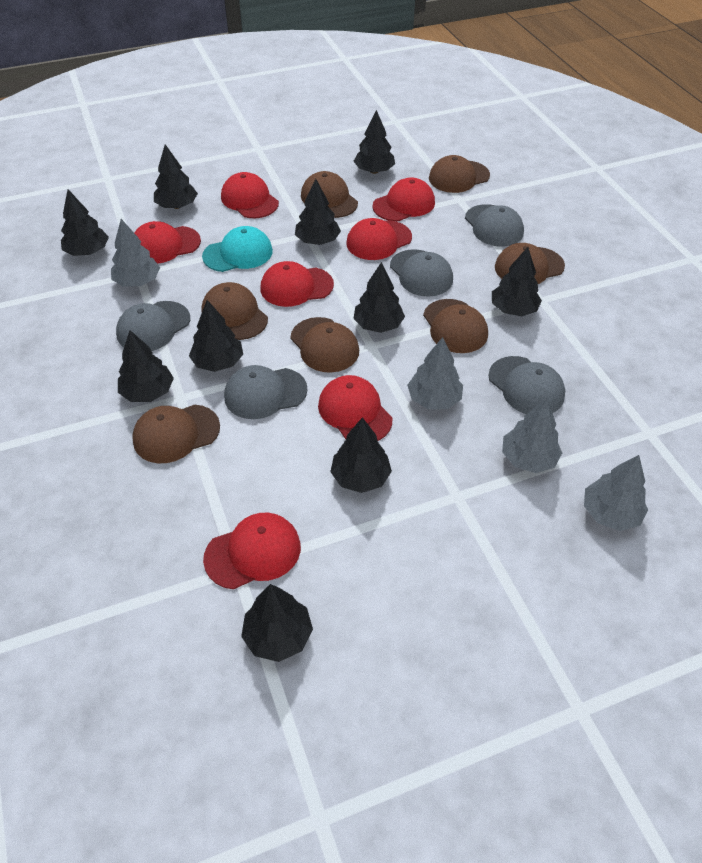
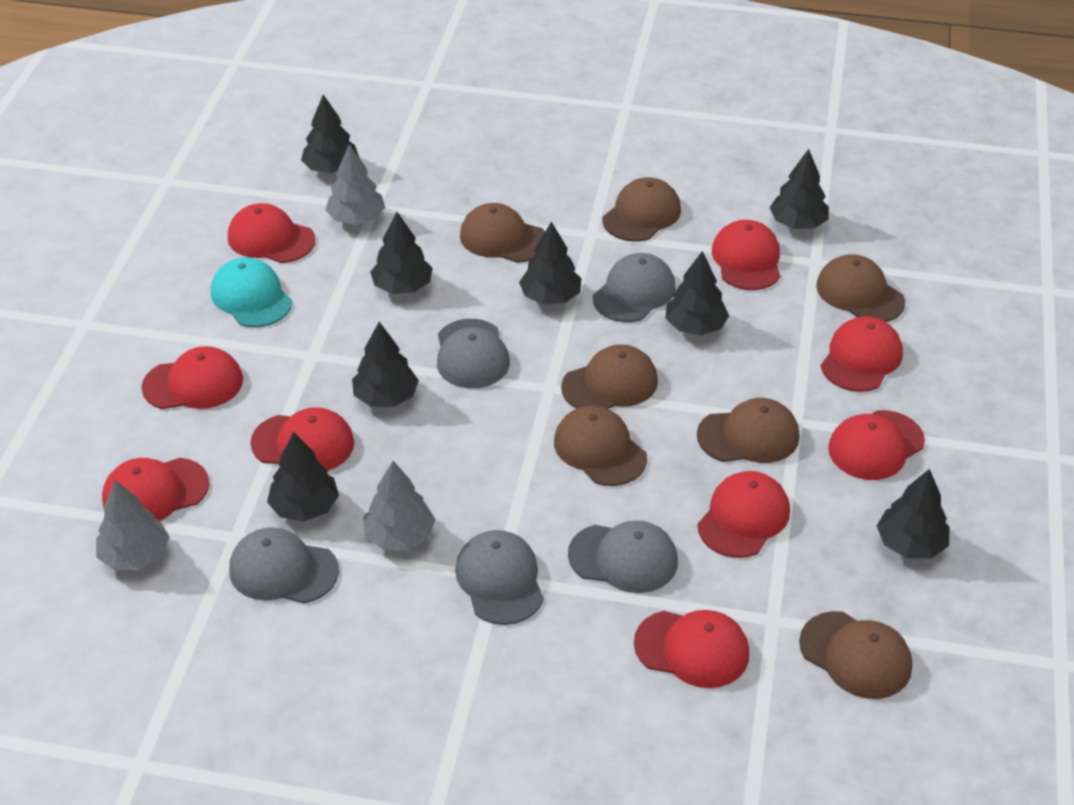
black tree: 10 -> 8
grey tree: 4 -> 3
red cap: 7 -> 9

